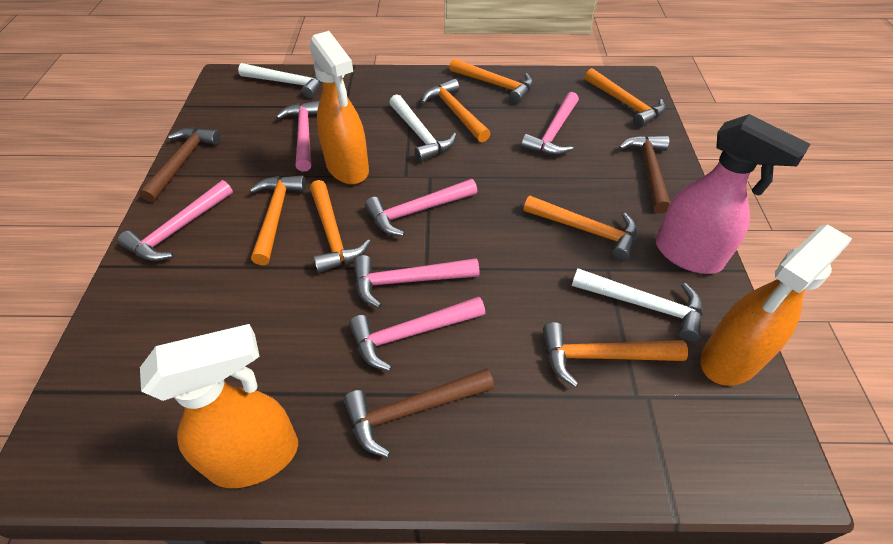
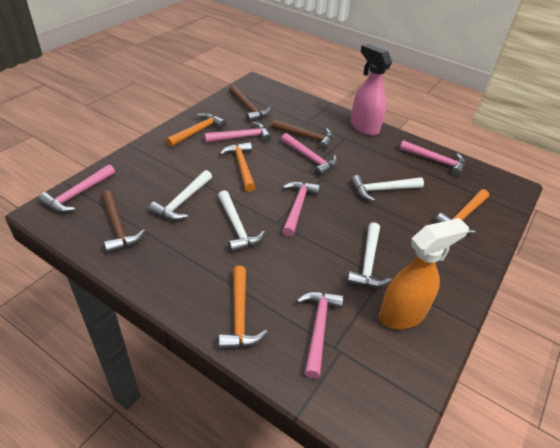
orange hammer: 7 -> 4
orange spray bottle: 3 -> 1
white hammer: 3 -> 4

